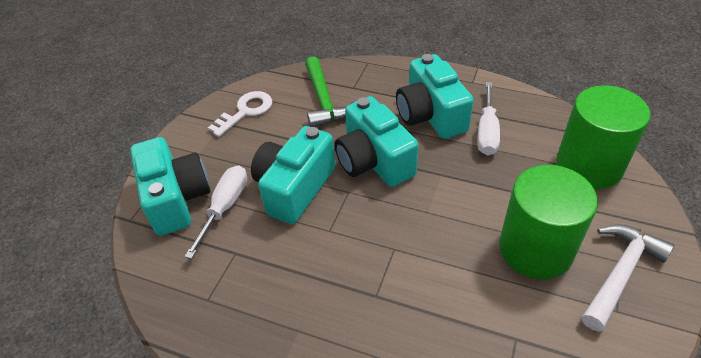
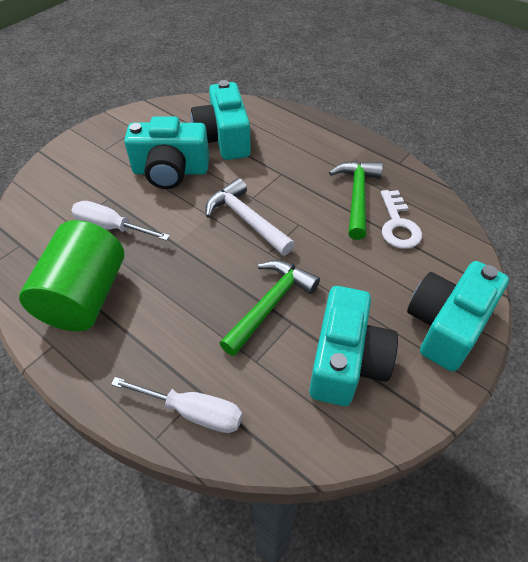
green cylinder: 2 -> 1
green hammer: 1 -> 2

